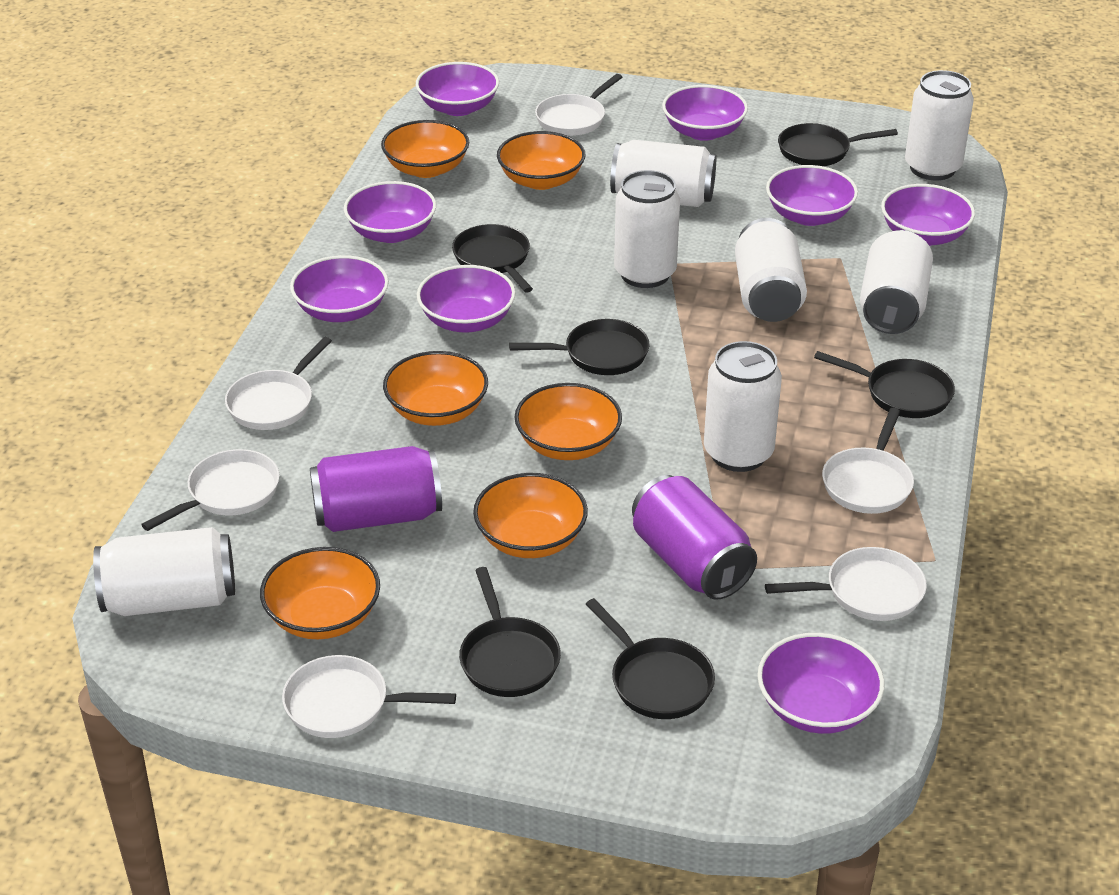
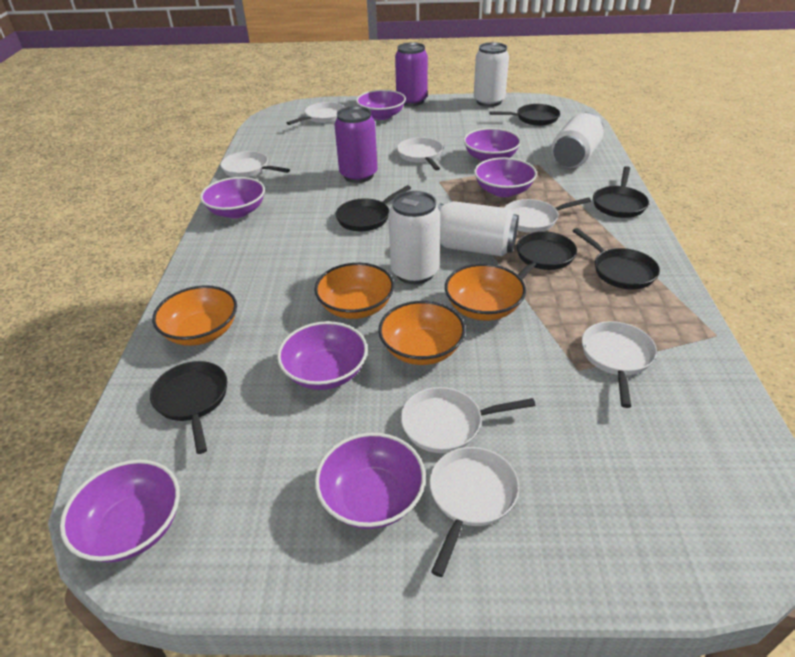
orange bowl: 6 -> 4
purple bowl: 8 -> 7
white can: 7 -> 4
white pan: 6 -> 7

